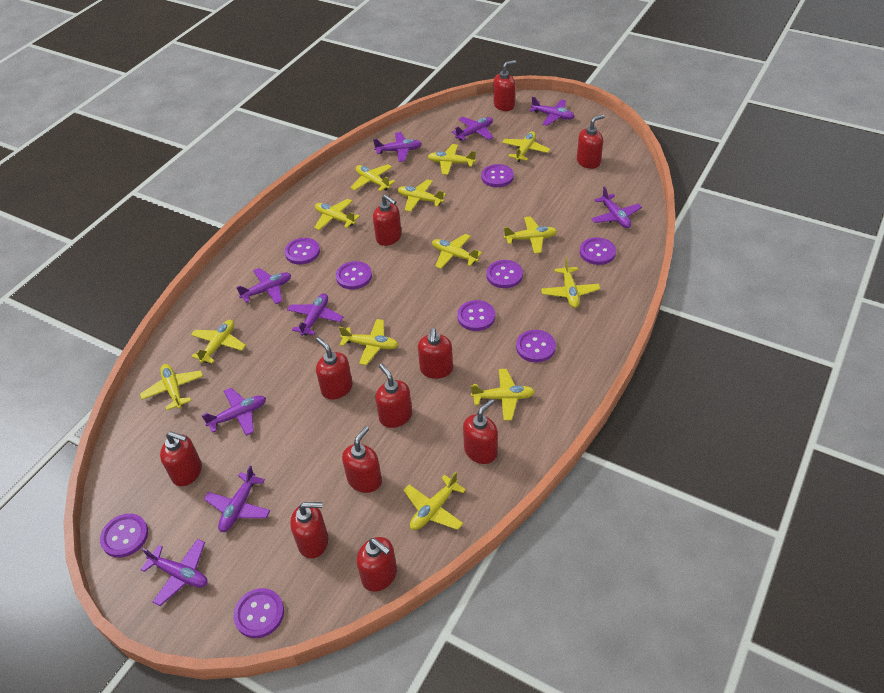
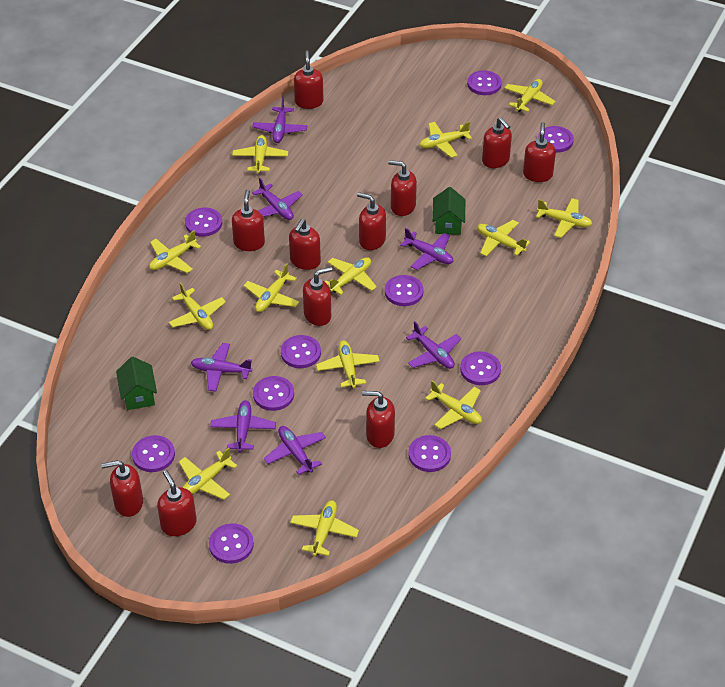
green house: 0 -> 2
purple button: 9 -> 10
purple plane: 9 -> 7

